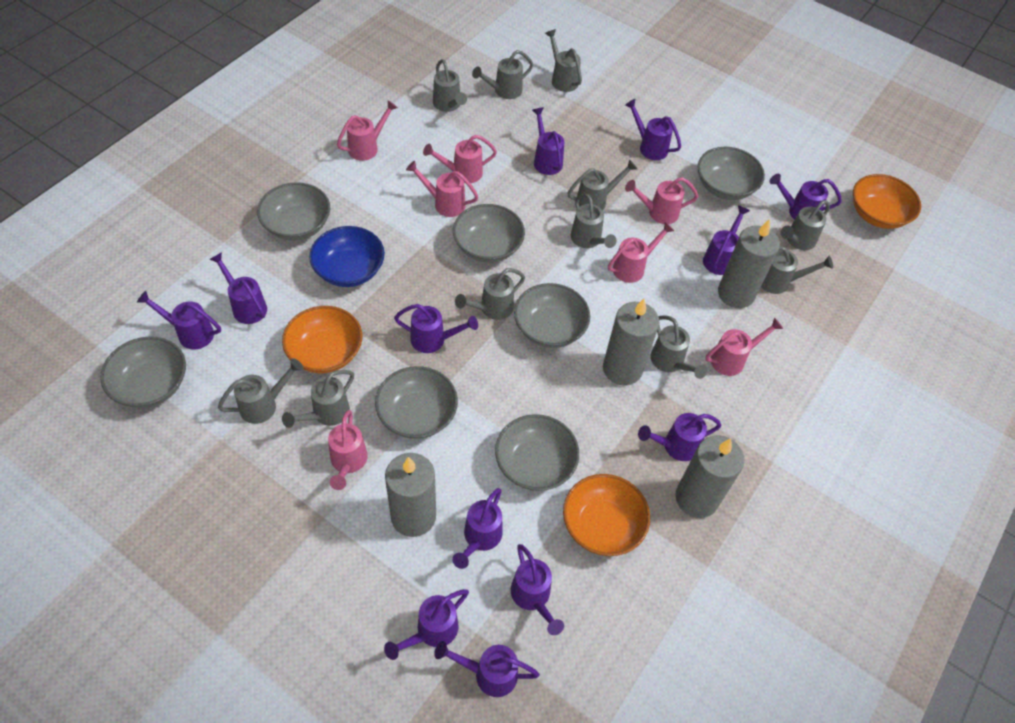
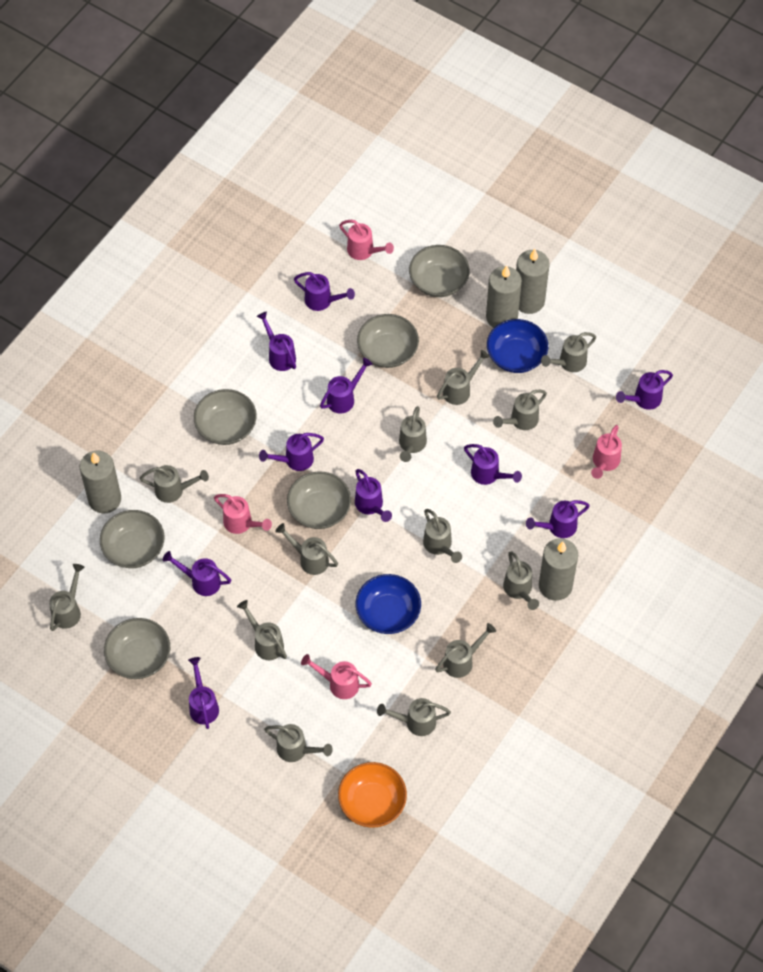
blue bowl: 1 -> 2
grey bowl: 7 -> 6
grey watering can: 11 -> 13
orange bowl: 3 -> 1
pink watering can: 7 -> 4
purple watering can: 12 -> 10

